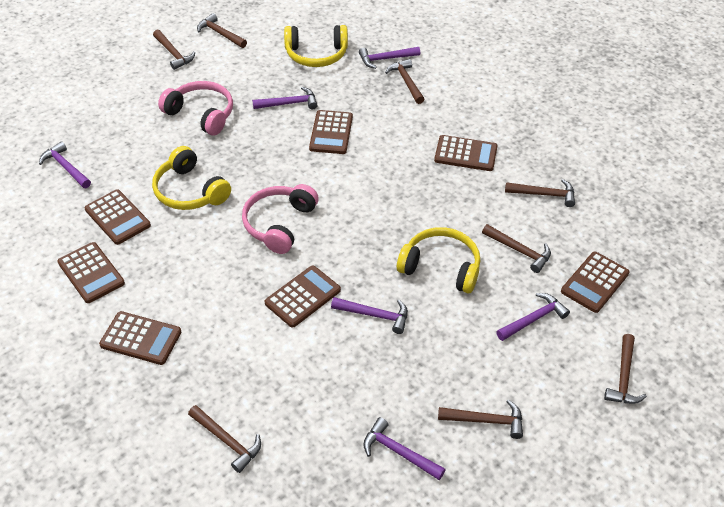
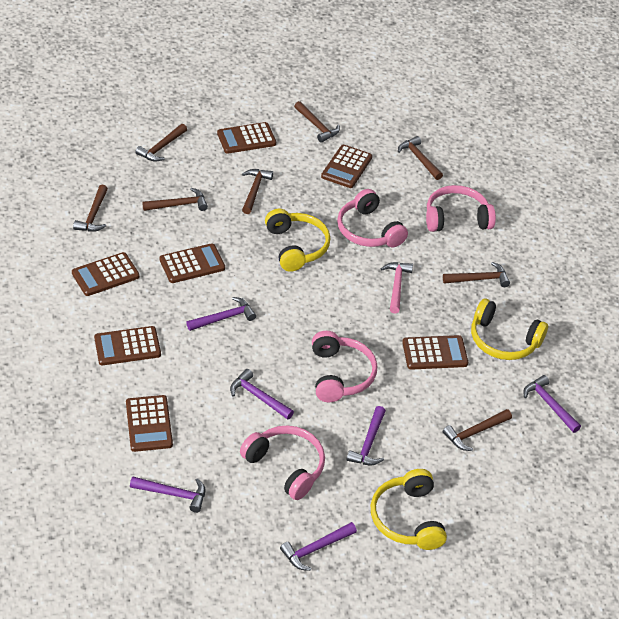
pink hammer: 0 -> 1
pink headphones: 2 -> 4

